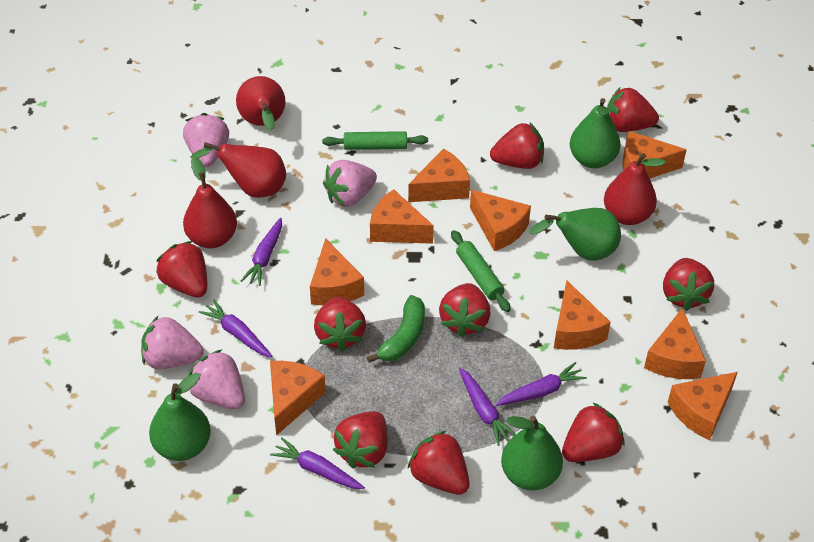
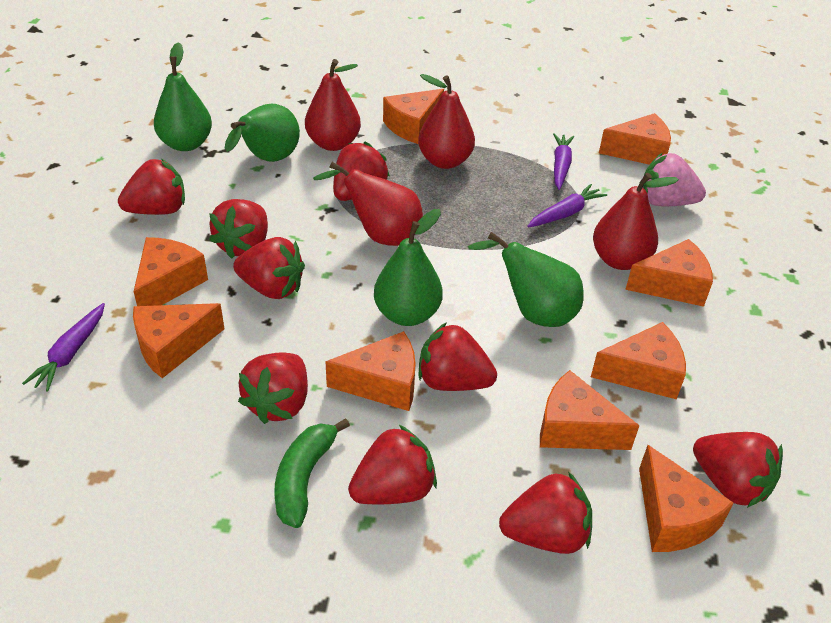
green rolling pin: 2 -> 0
pink strawberry: 4 -> 1
purple carrot: 5 -> 3

